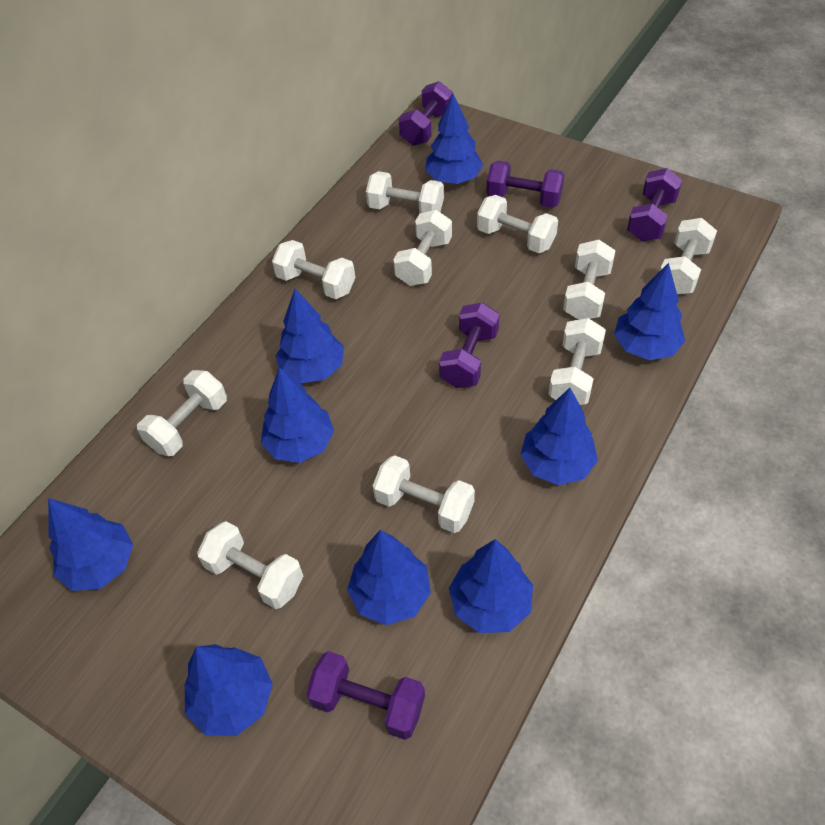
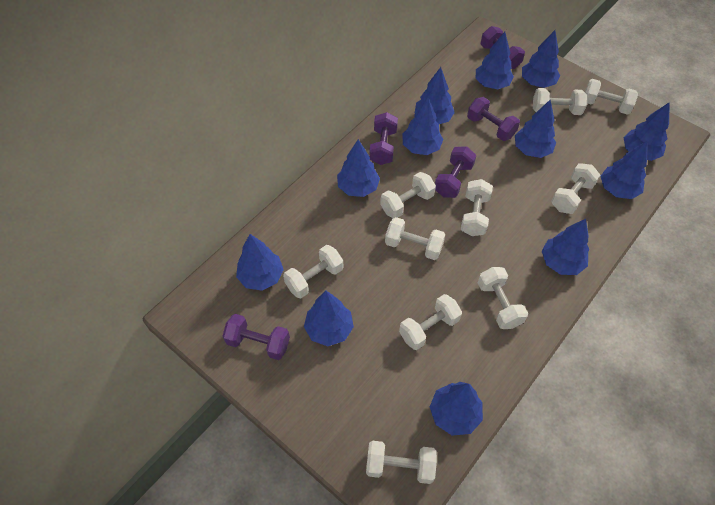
blue tree: 9 -> 12

